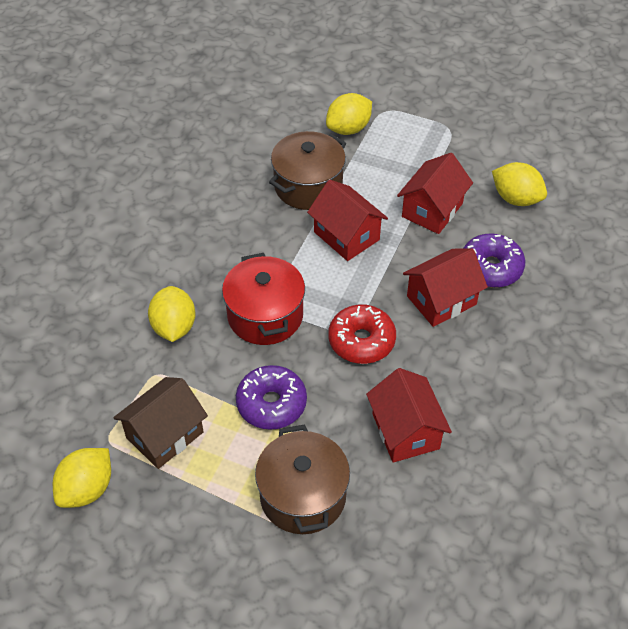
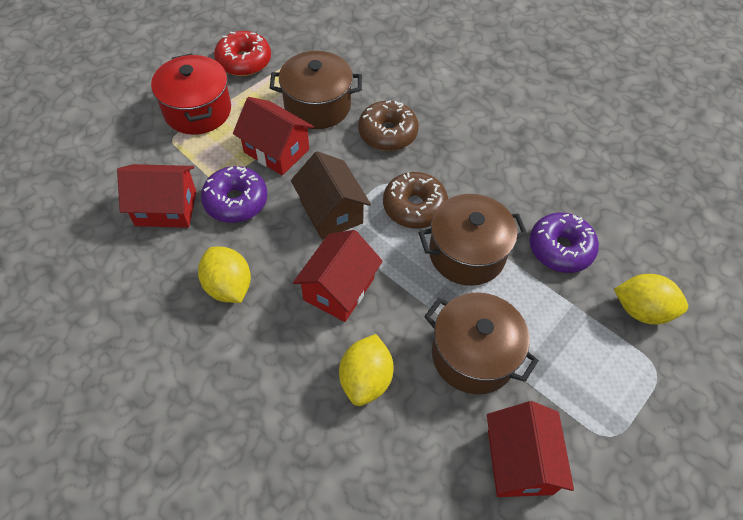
brown donut: 0 -> 2
brown pot: 2 -> 3
yellow lemon: 4 -> 3

